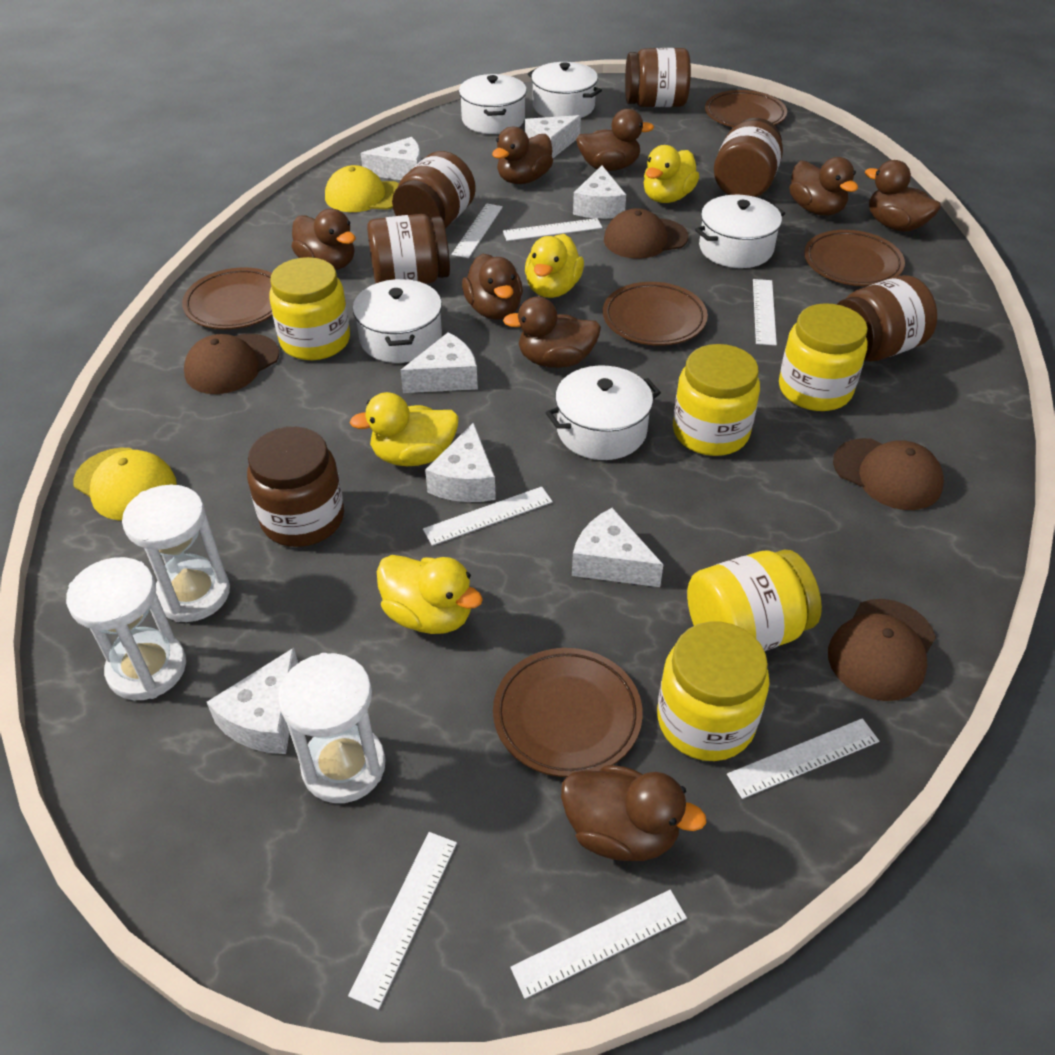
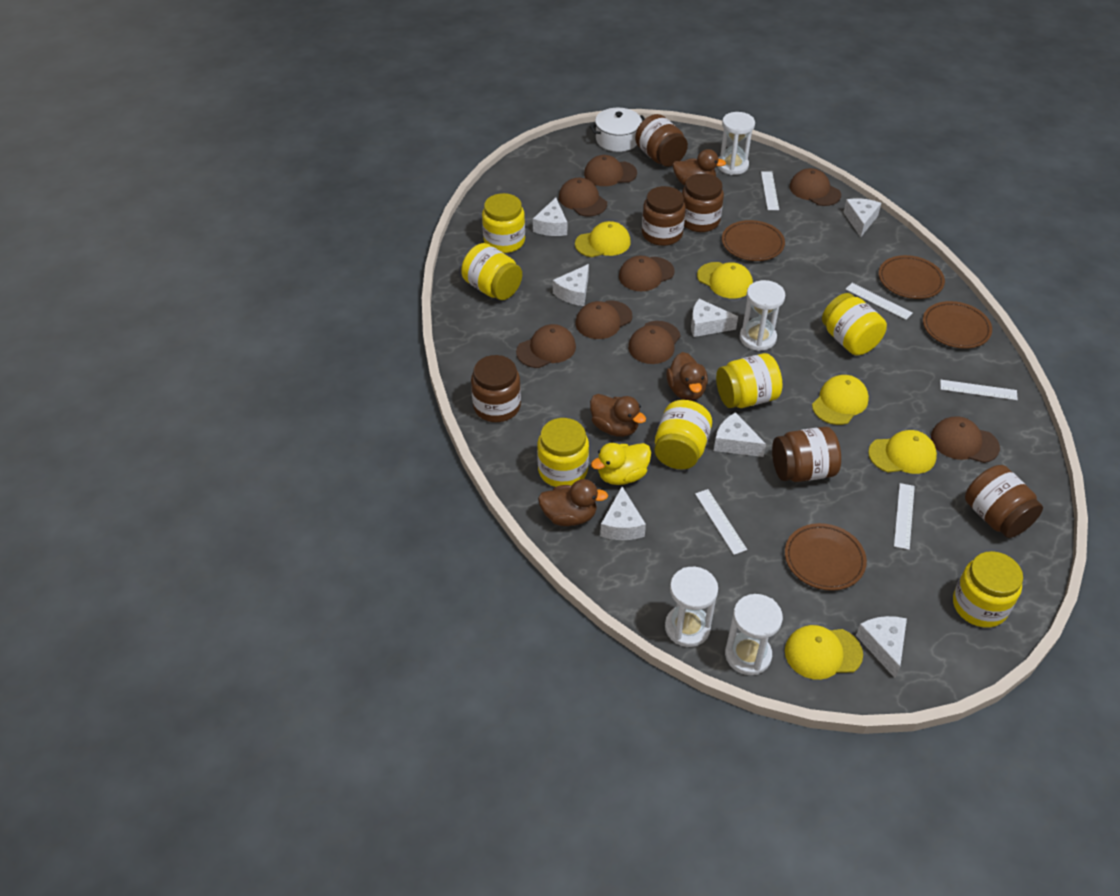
brown cap: 4 -> 8
brown duck: 8 -> 4
brown plate: 5 -> 4
white hourglass: 3 -> 4
white pot: 5 -> 1
white ruler: 7 -> 5
yellow cap: 2 -> 5
yellow duck: 4 -> 1
yellow jar: 5 -> 7

